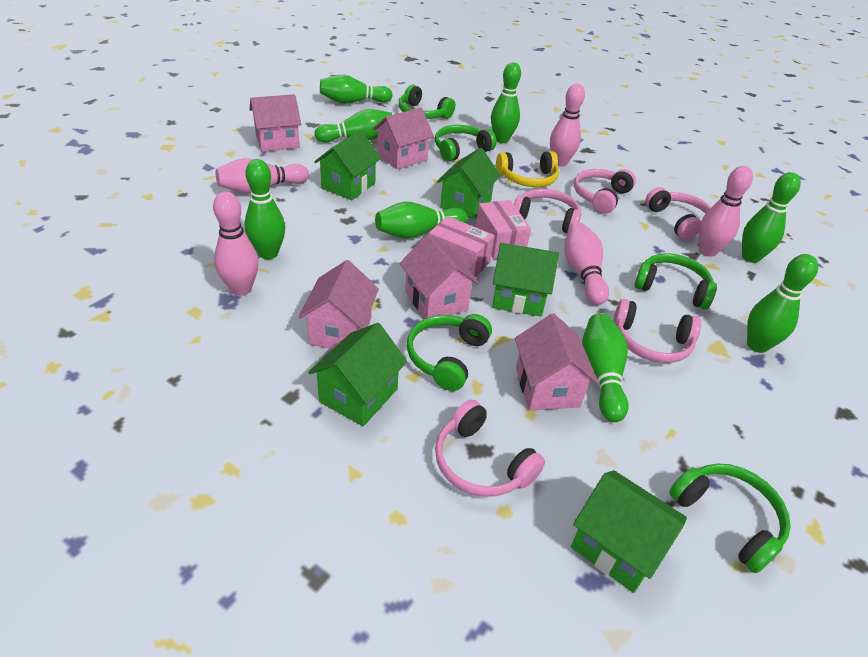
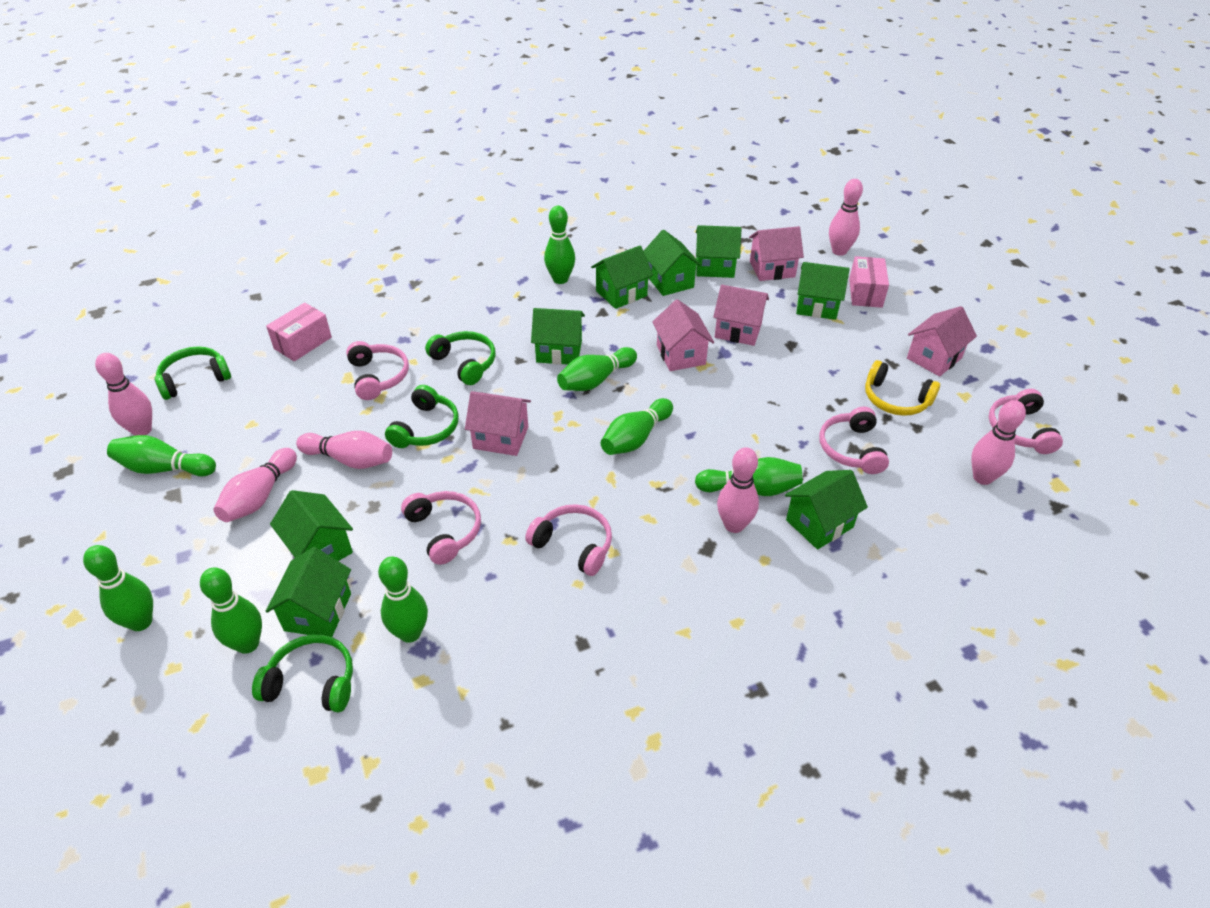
green headphones: 5 -> 4
green house: 5 -> 8
pink bowling pin: 5 -> 6

